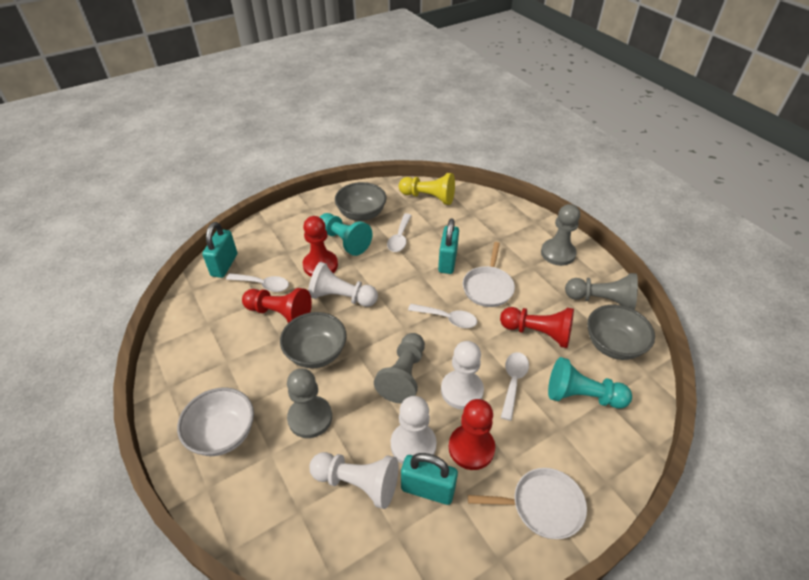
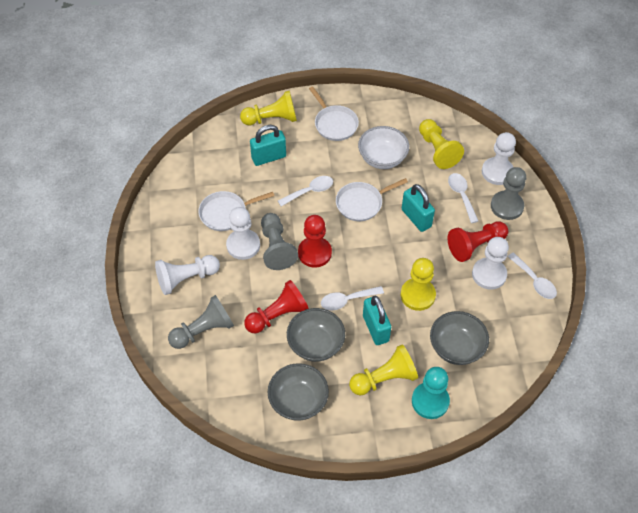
grey pawn: 4 -> 3
red pawn: 4 -> 3
turquoise pawn: 2 -> 1
white pan: 2 -> 3
yellow pawn: 1 -> 4

